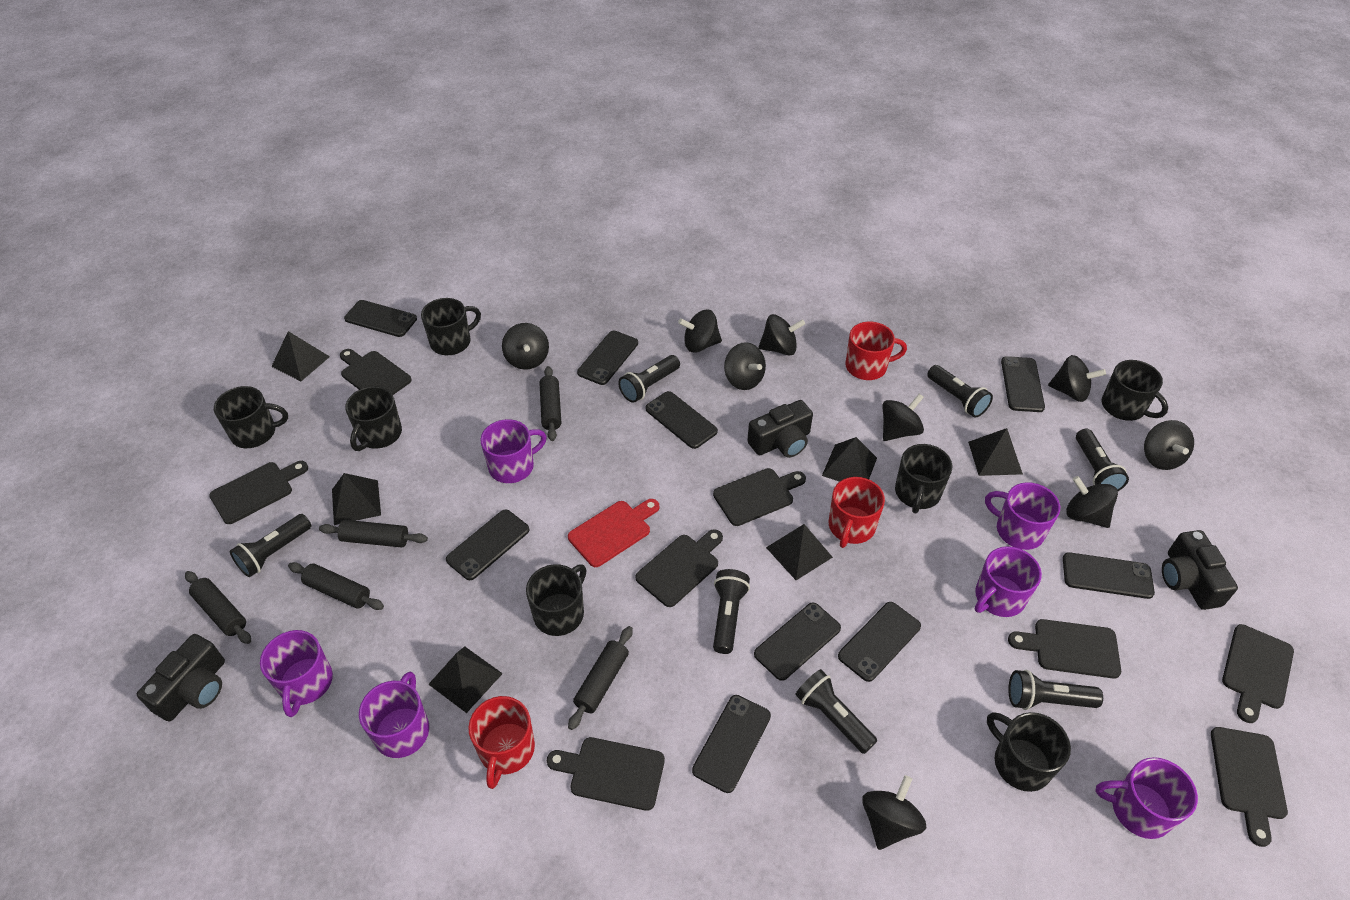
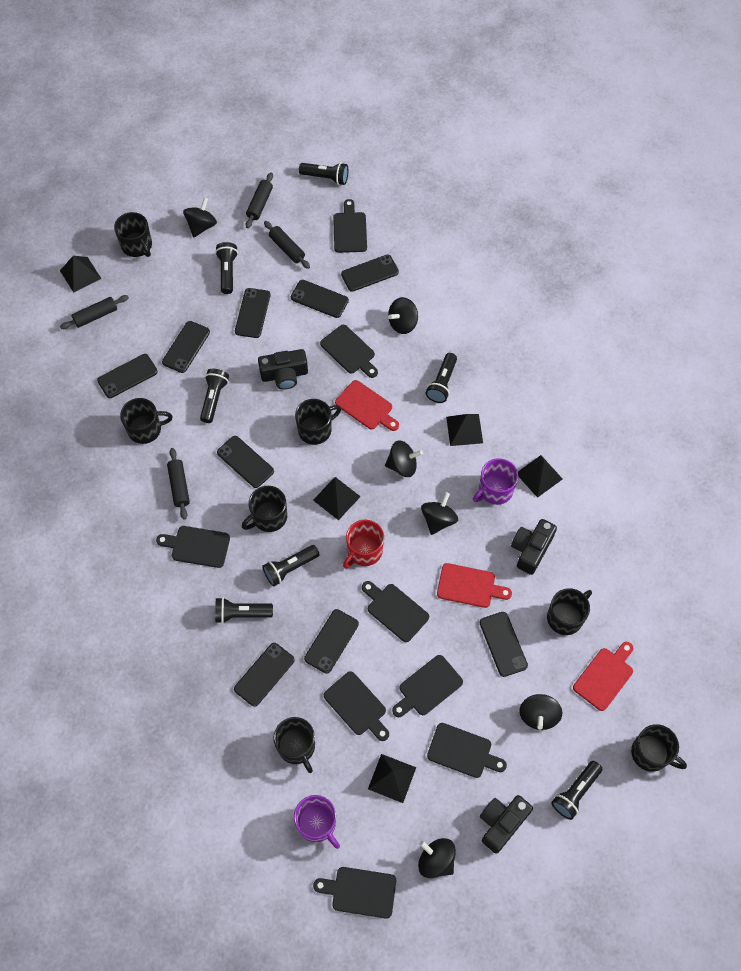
black pyramid: 6 -> 5
black rolling pin: 5 -> 4
black spinning top: 9 -> 6
purple mug: 6 -> 2
red cutting board: 1 -> 3
red mug: 3 -> 1

